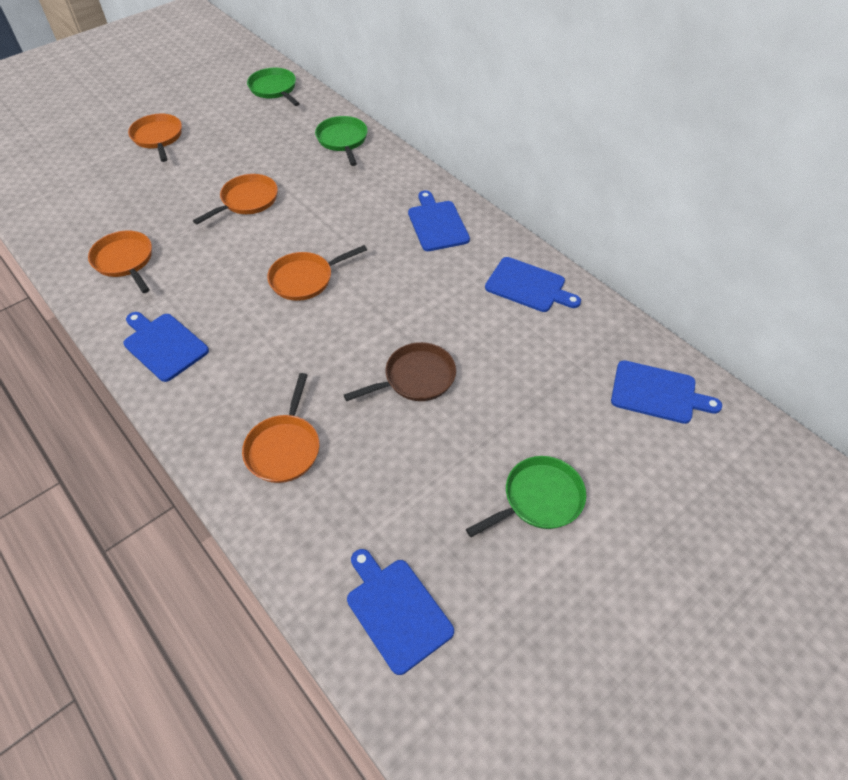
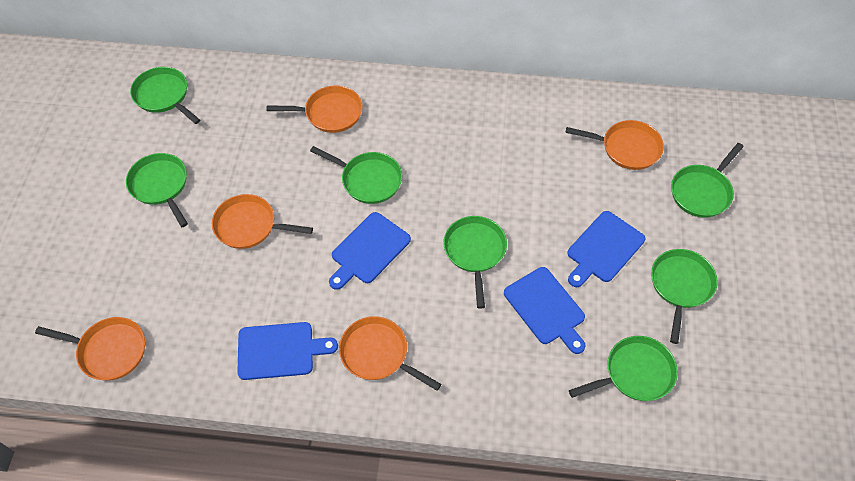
blue cutting board: 5 -> 4
brown pan: 1 -> 0
green pan: 3 -> 7

